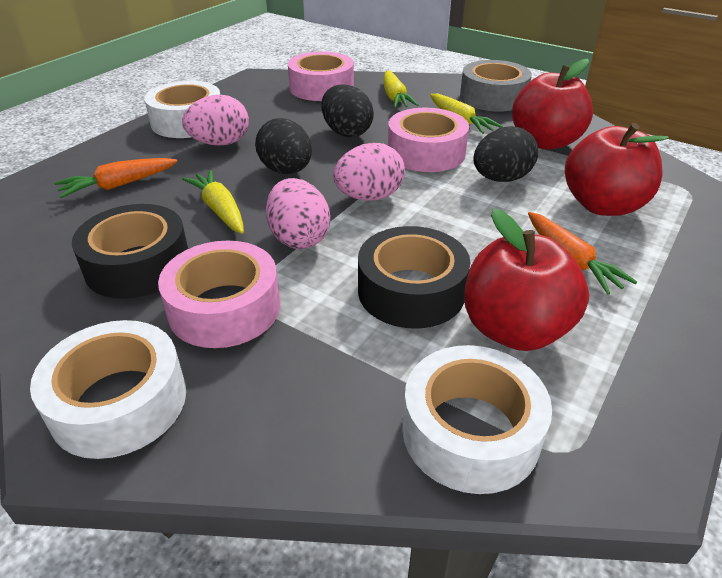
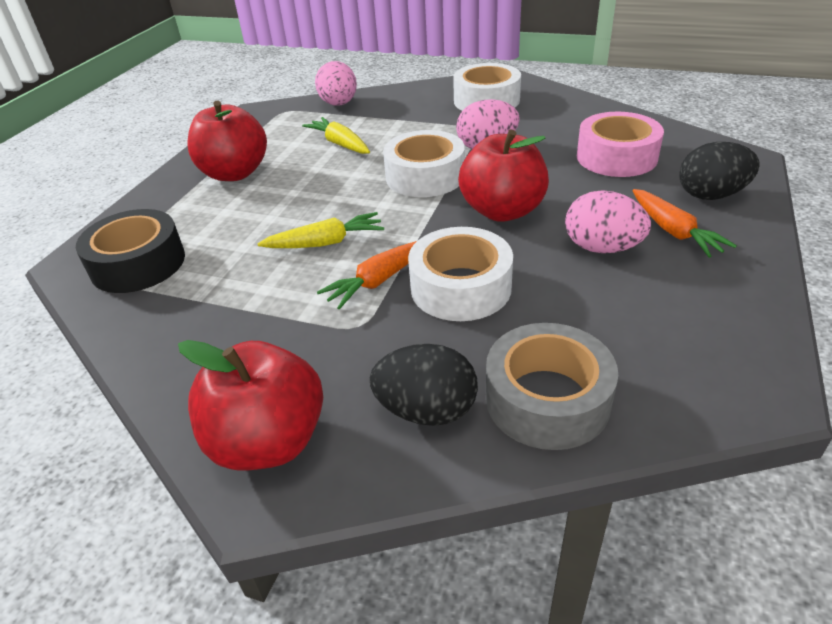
black egg: 3 -> 2
black tape: 2 -> 1
pink tape: 3 -> 1
yellow carrot: 3 -> 2

